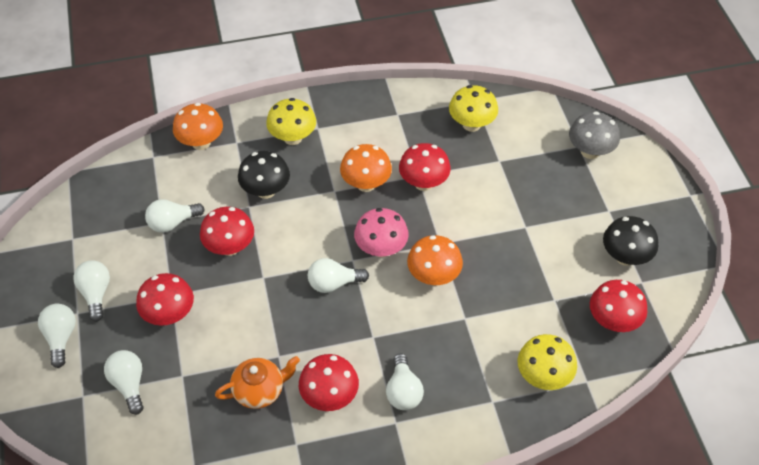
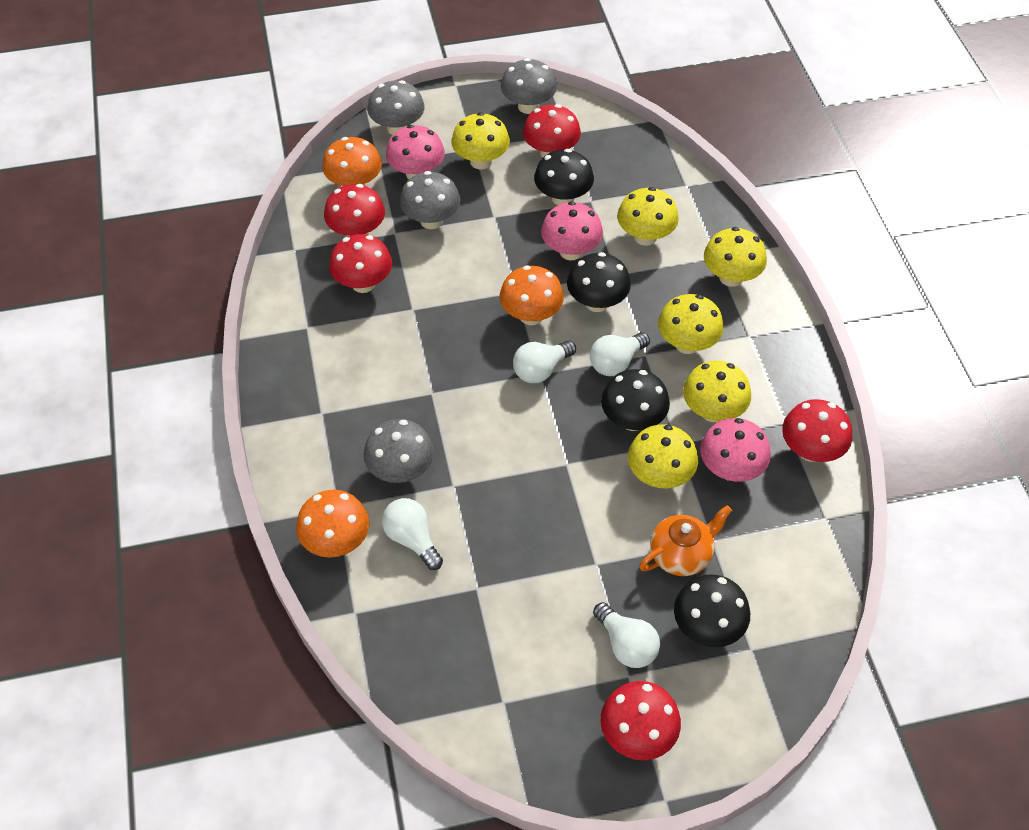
black mushroom: 2 -> 4
grey mushroom: 1 -> 4
pink mushroom: 1 -> 3
white light bulb: 6 -> 4
yellow mushroom: 3 -> 6

